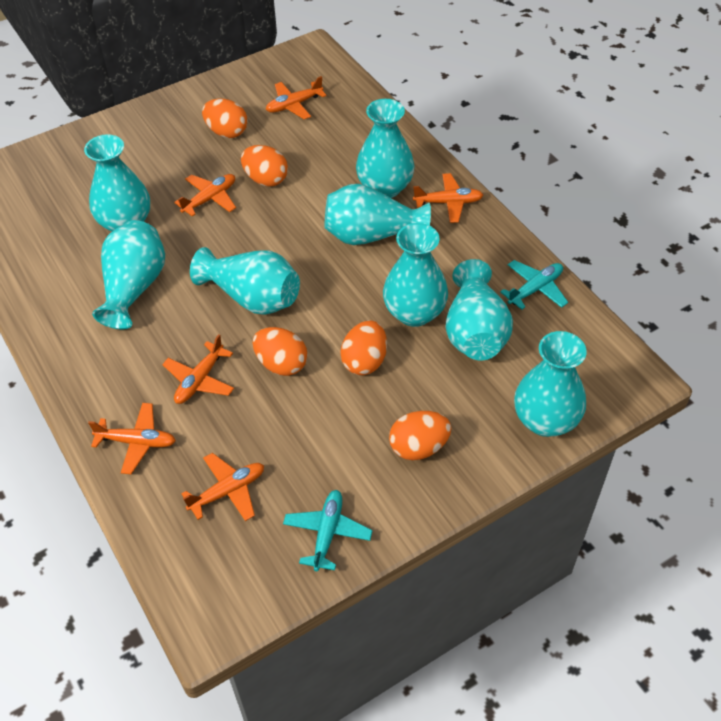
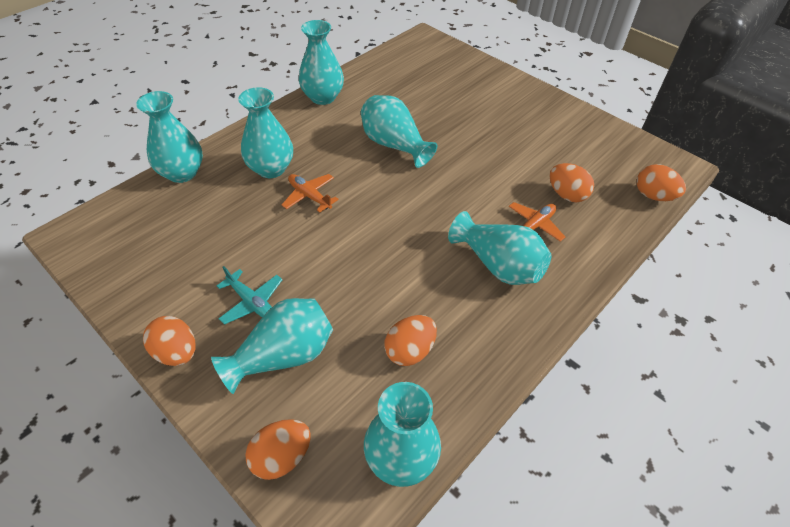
orange plane: 6 -> 2
turquoise plane: 2 -> 1
turquoise vase: 8 -> 7

